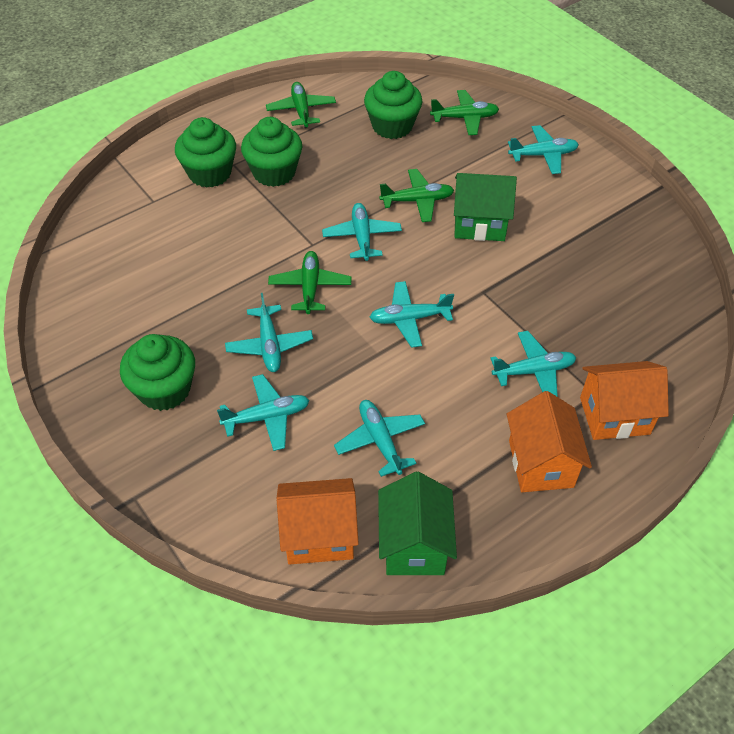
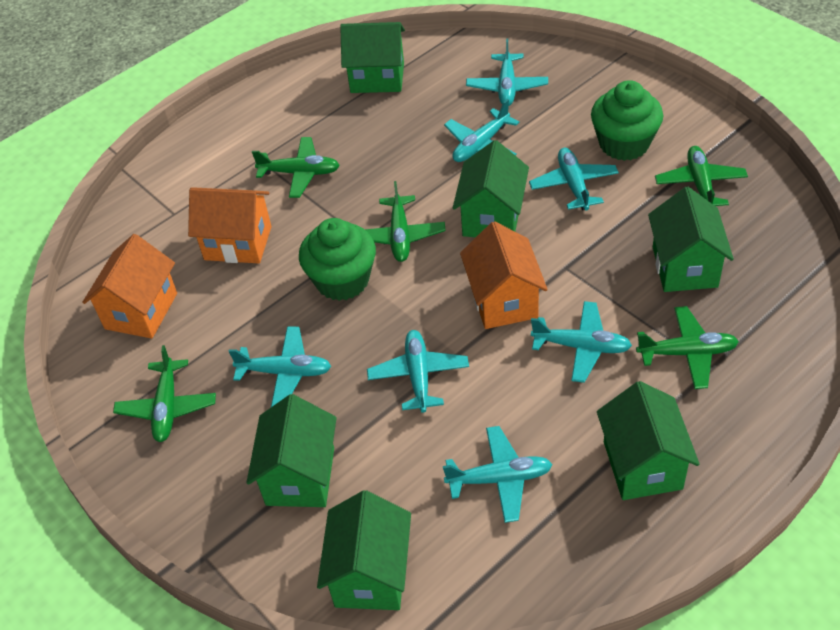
green cupcake: 4 -> 2
green house: 2 -> 6
green plane: 4 -> 5

